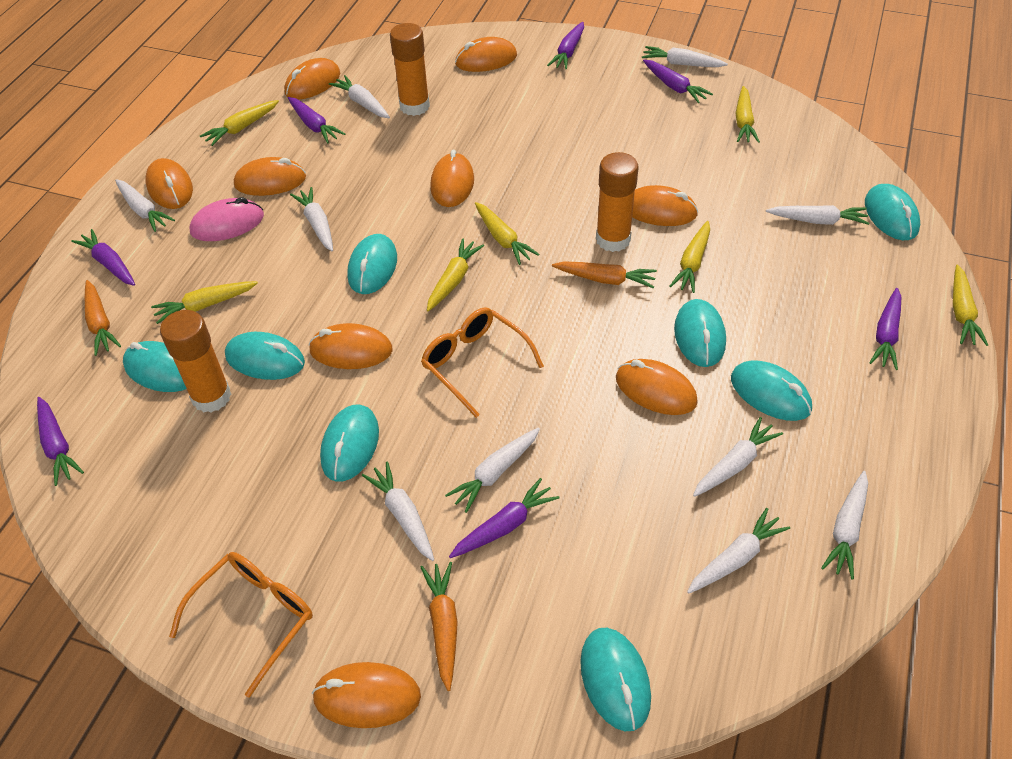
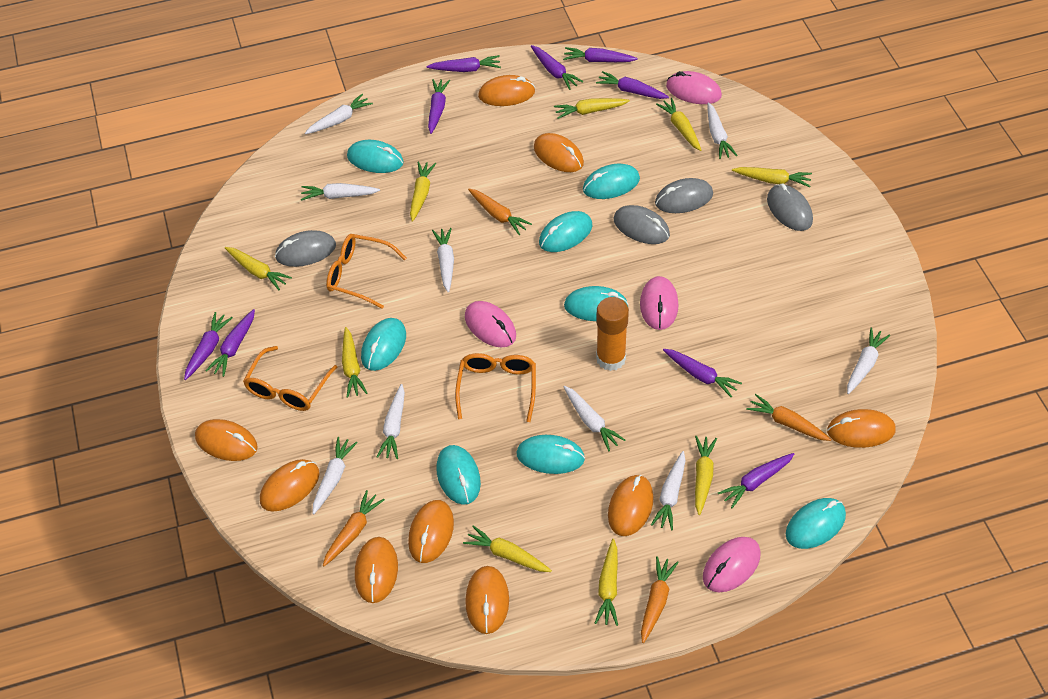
grey mouse: 0 -> 4
orange carrot: 3 -> 4
orange glasses: 2 -> 3
orange glue stick: 3 -> 1
pink mouse: 1 -> 4
purple carrot: 7 -> 9
white carrot: 10 -> 9
yellow carrot: 7 -> 9

